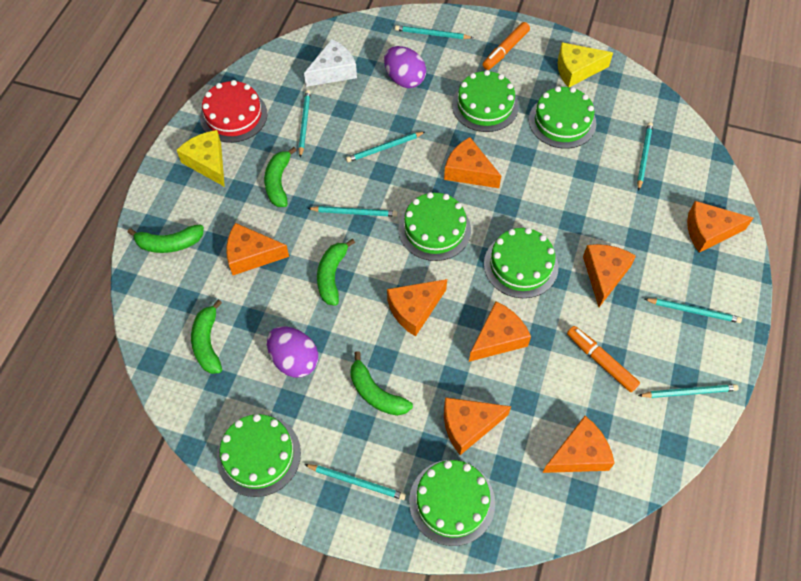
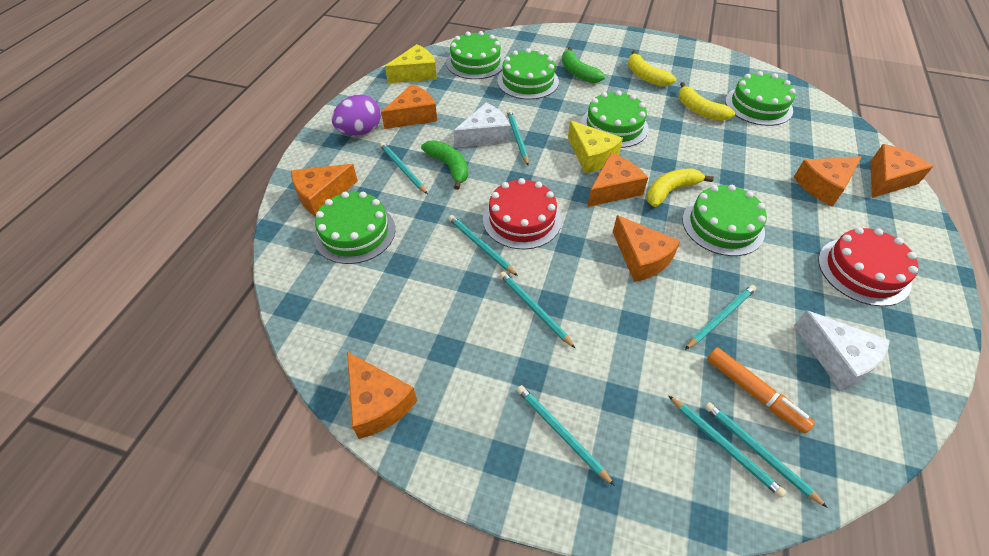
green banana: 5 -> 2
orange cheese: 8 -> 7
orange marker: 2 -> 1
purple egg: 2 -> 1
red cake: 1 -> 2
white cheese: 1 -> 2
yellow banana: 0 -> 3

